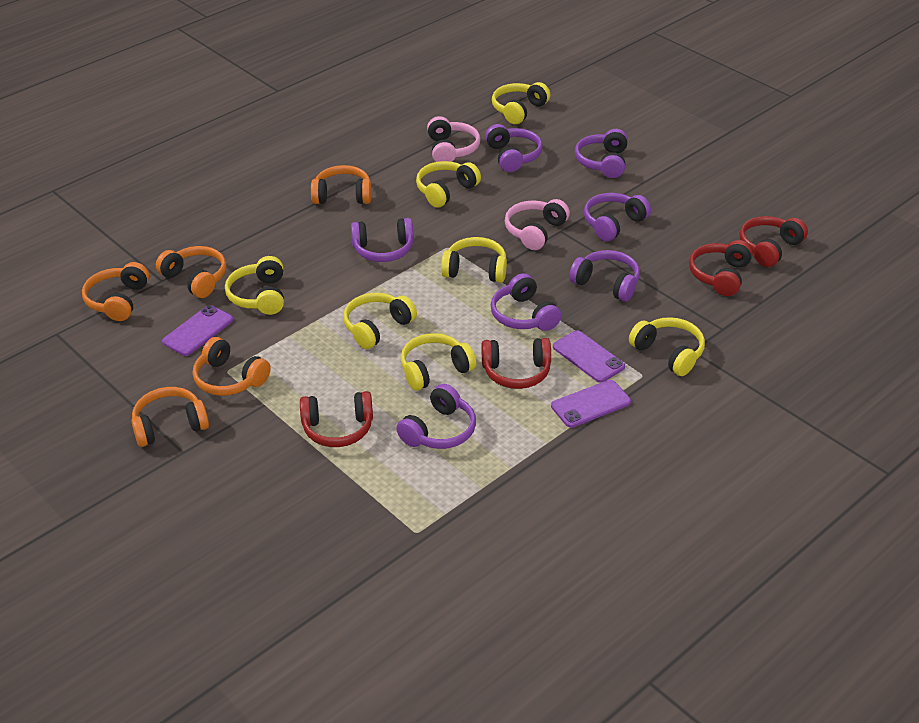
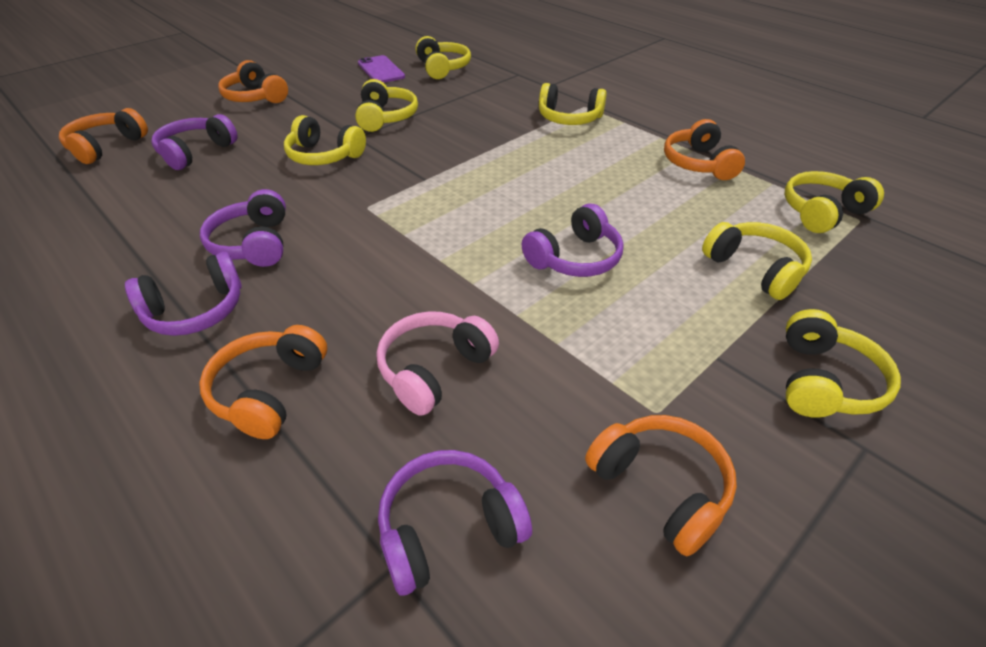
pink headphones: 2 -> 1
purple headphones: 7 -> 5
purple phone: 3 -> 1
red headphones: 4 -> 0

